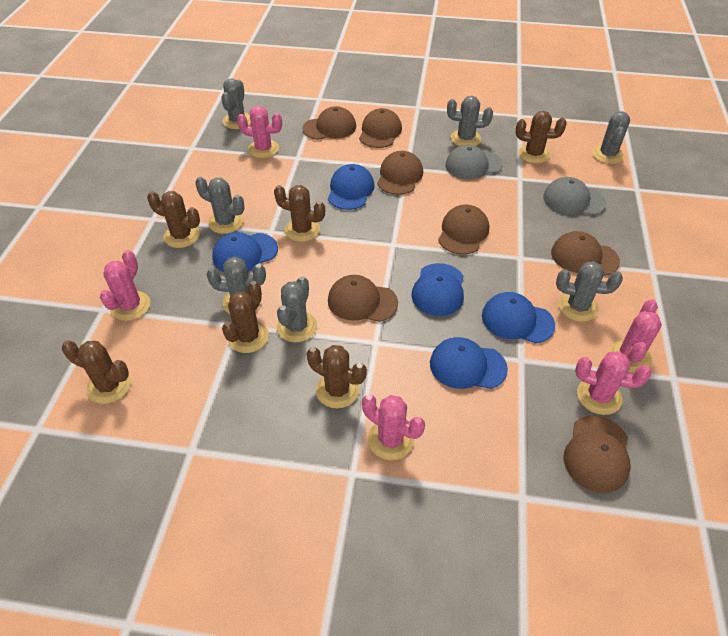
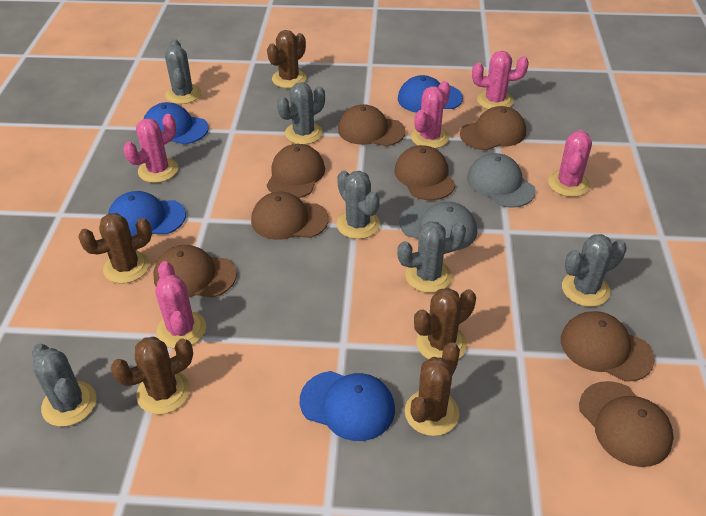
blue cap: 5 -> 4
brown cactus: 6 -> 5
brown cap: 7 -> 8
grey cactus: 7 -> 6

